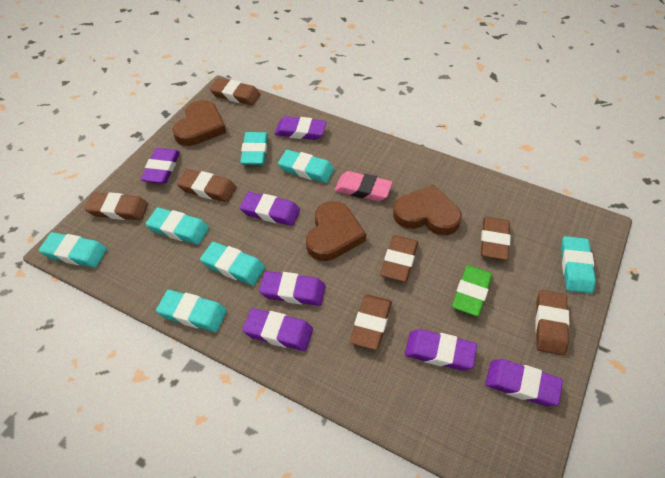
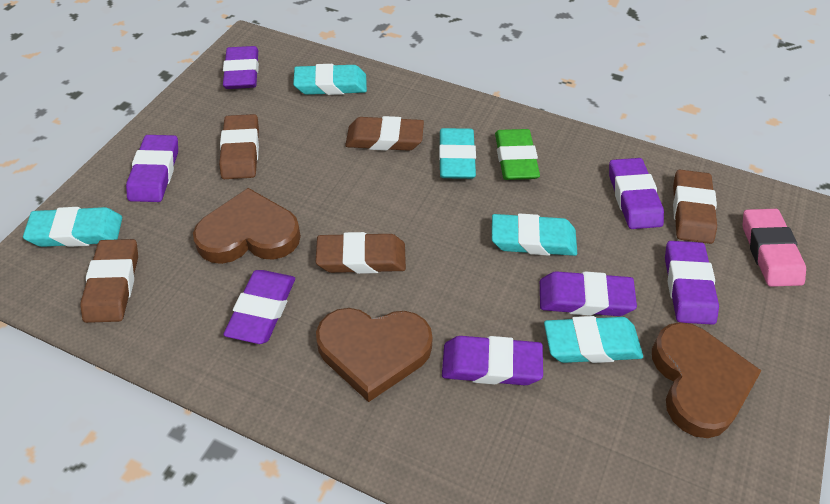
brown eraser: 7 -> 5
turquoise eraser: 7 -> 5

